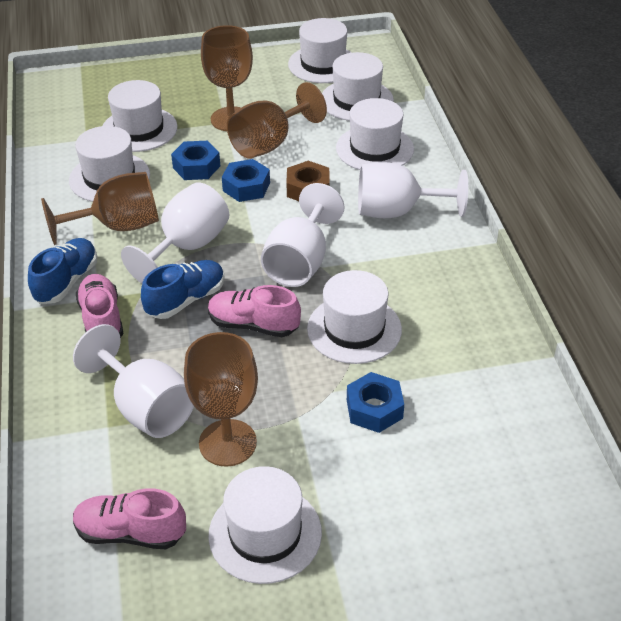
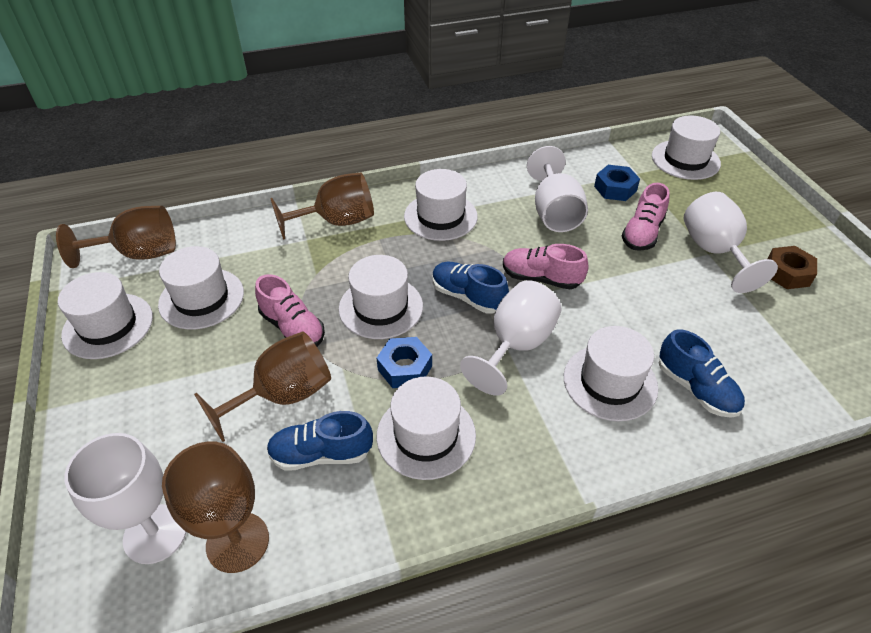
blue nut: 3 -> 2
blue shoe: 2 -> 3

